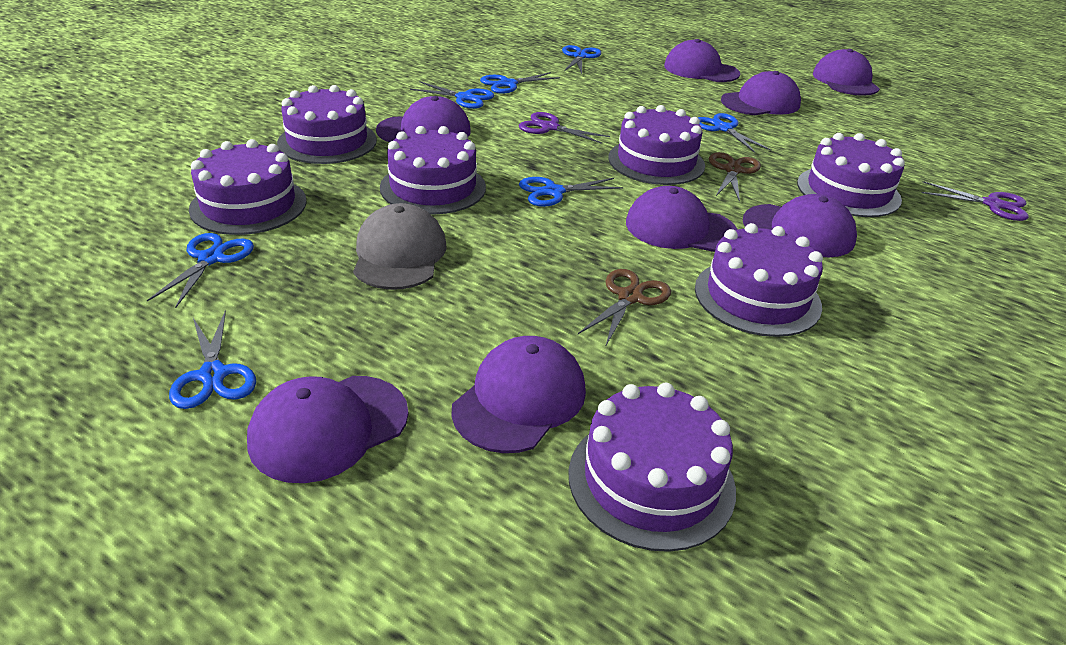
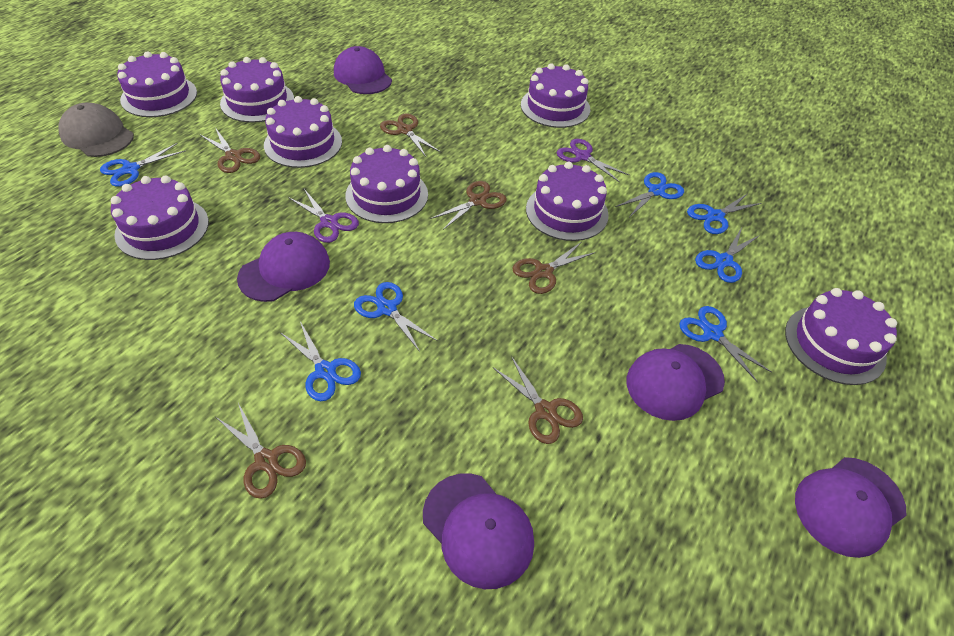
brown scissors: 2 -> 6
purple cake: 7 -> 8
purple cap: 8 -> 5

